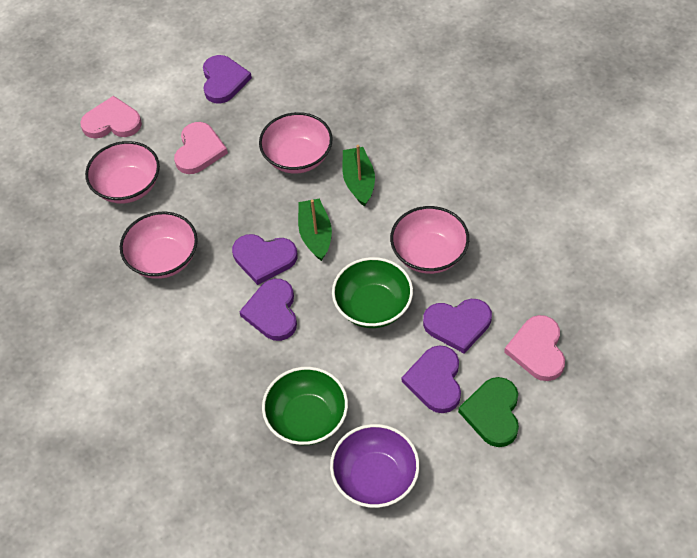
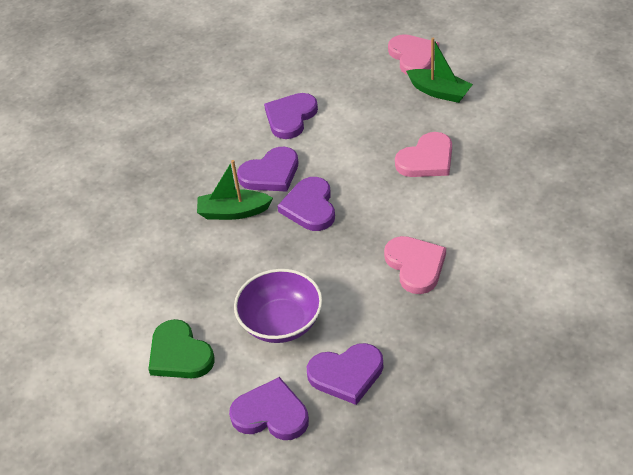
green bowl: 2 -> 0
pink bowl: 4 -> 0

